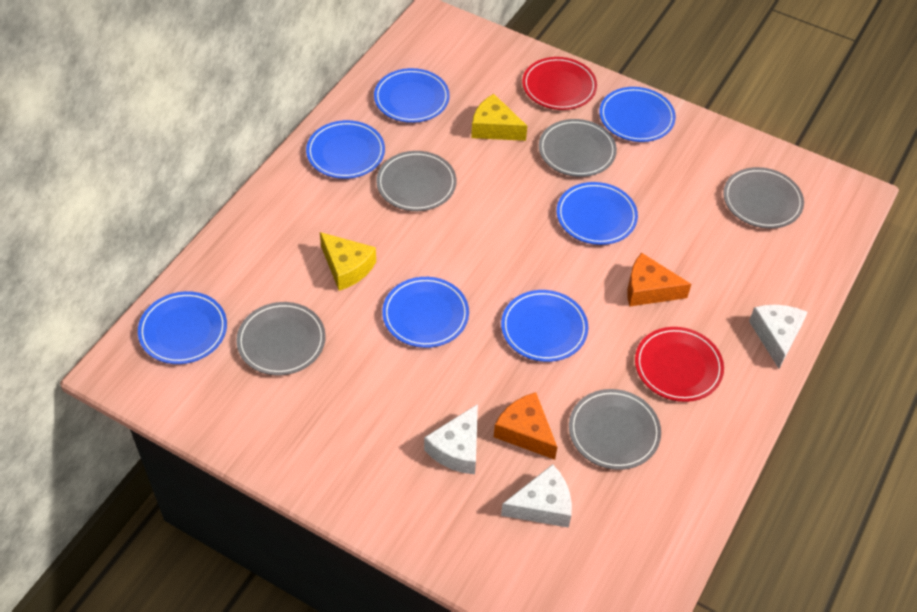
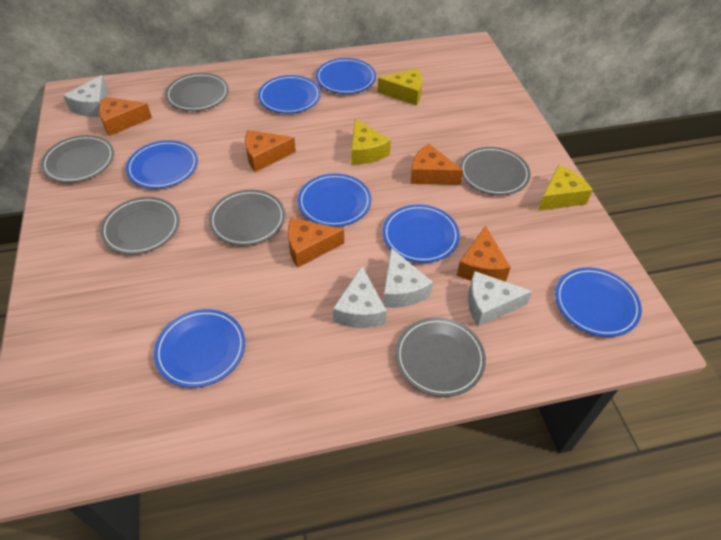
grey plate: 5 -> 6
orange cheese: 2 -> 5
red plate: 2 -> 0
white cheese: 3 -> 4
yellow cheese: 2 -> 3

